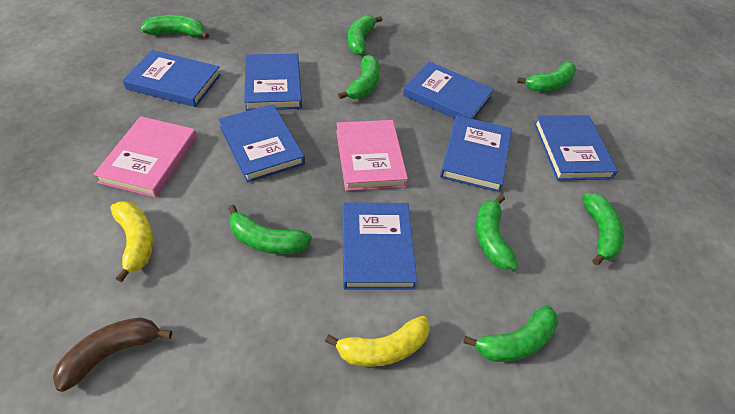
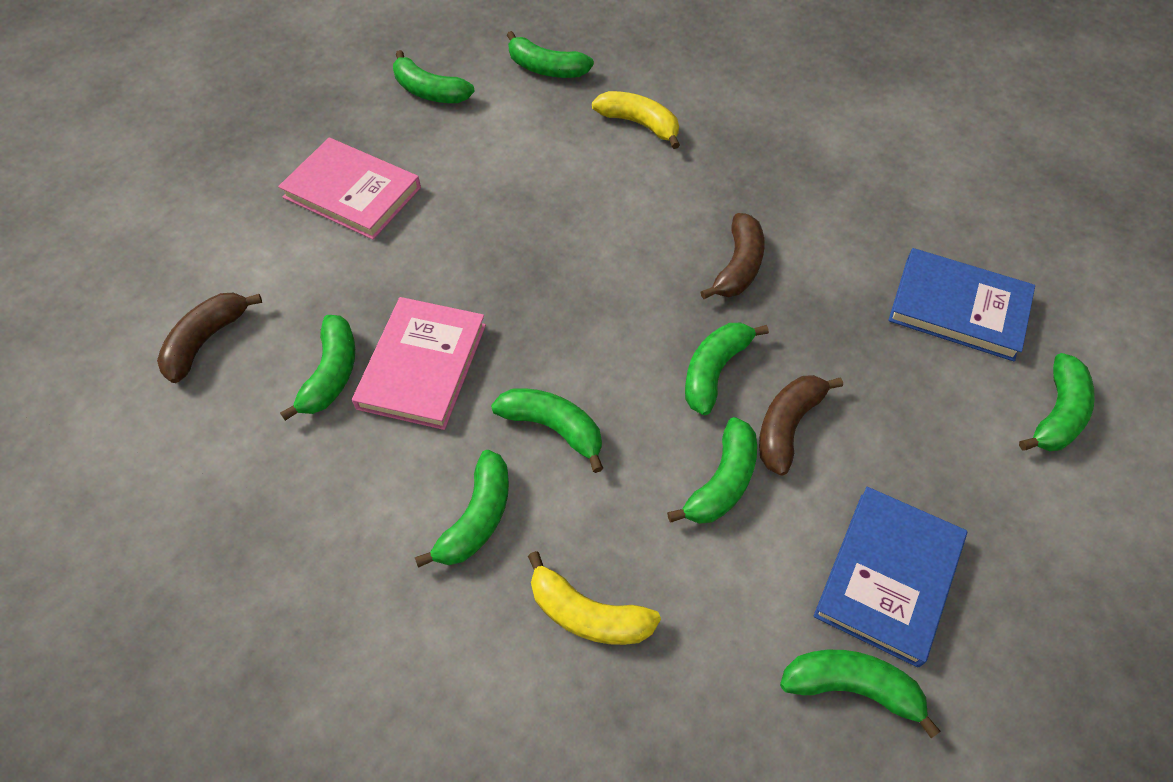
blue book: 7 -> 2
brown banana: 1 -> 3
green banana: 8 -> 9

